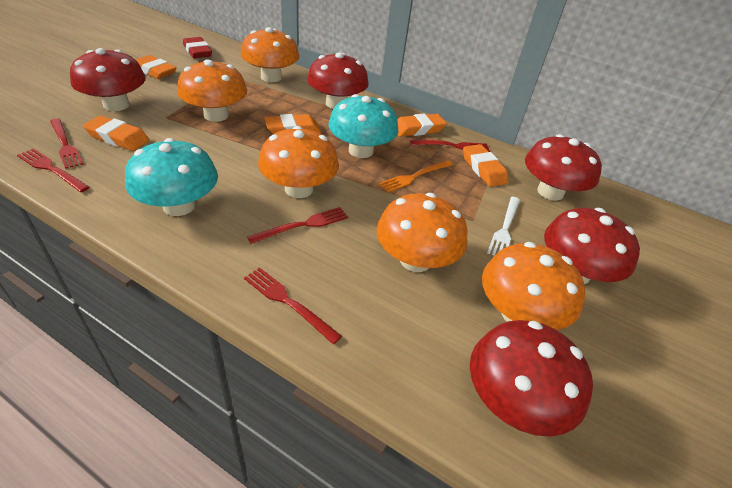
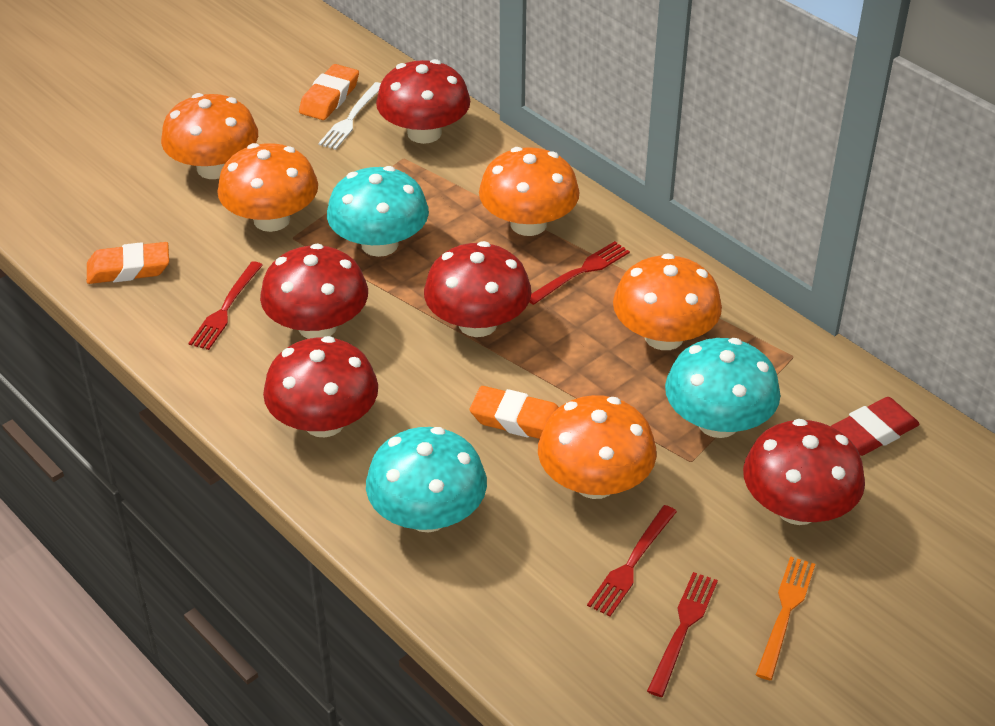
orange eraser: 5 -> 3
red fork: 5 -> 4
turquoise mushroom: 2 -> 3

